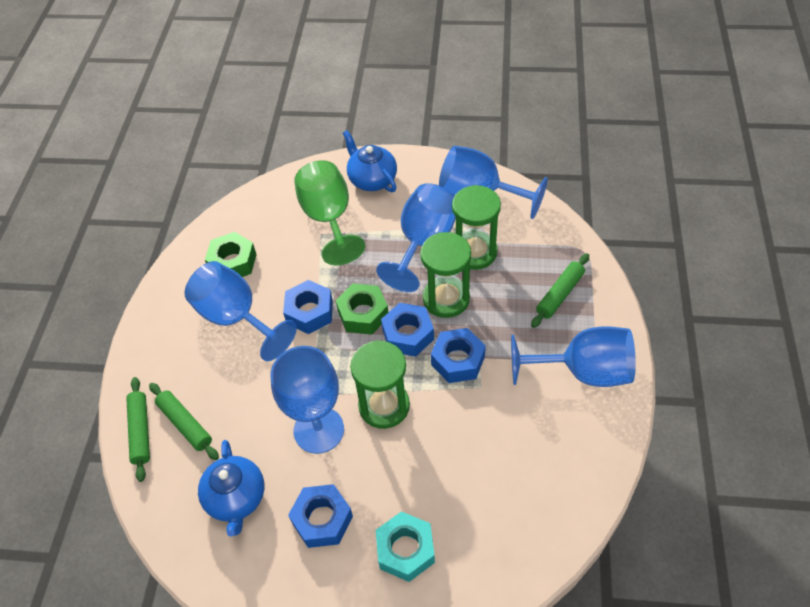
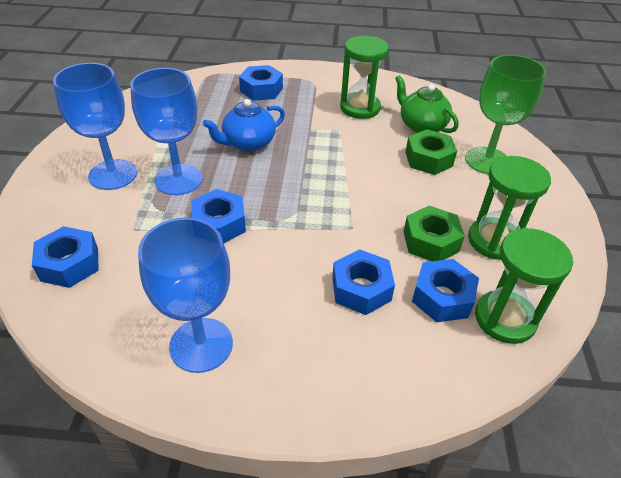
blue goblet: 5 -> 3
blue nut: 4 -> 5
blue teapot: 2 -> 1
green rolling pin: 3 -> 0
green teapot: 0 -> 1
turquoise nut: 1 -> 0

